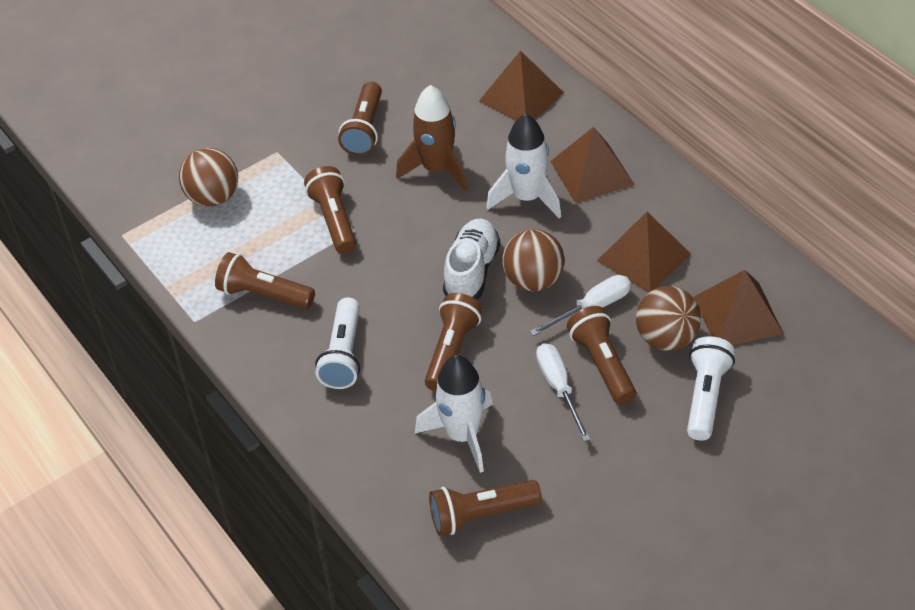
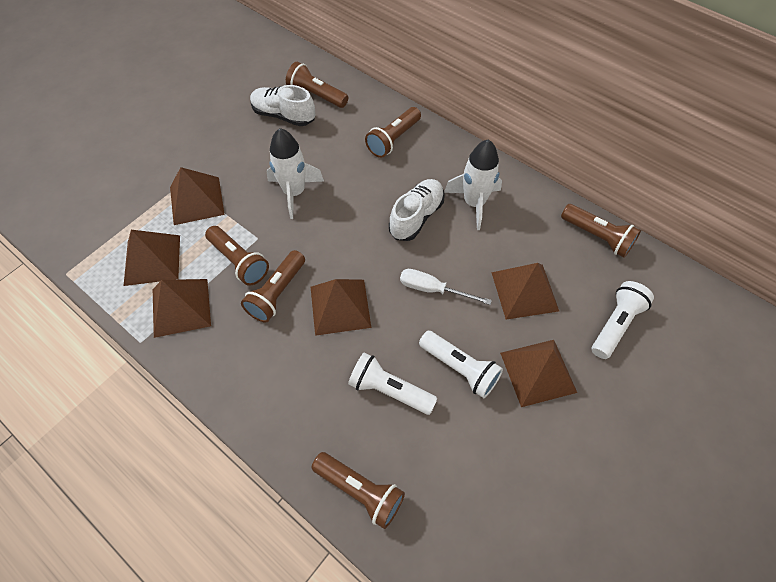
brown ball: 3 -> 0
brown pyramid: 4 -> 6
brown rocket: 1 -> 0
white flashlight: 2 -> 3
white screwdriver: 2 -> 1
white shoe: 1 -> 2

